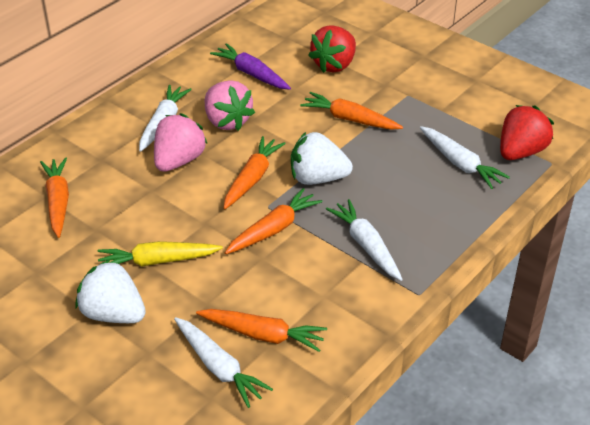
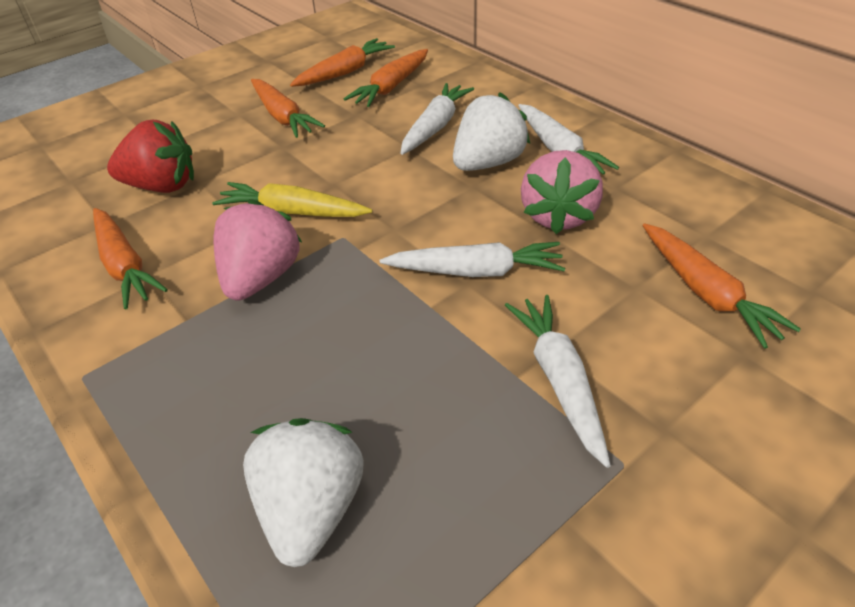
purple carrot: 1 -> 0
red strawberry: 2 -> 1

